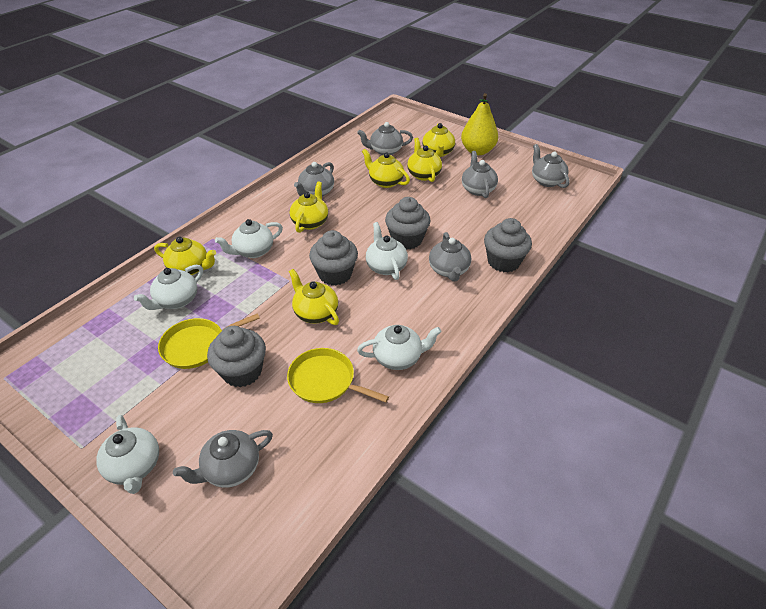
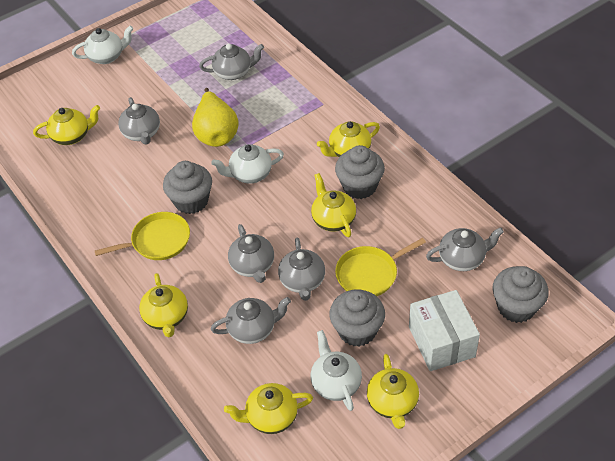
white box: 0 -> 1
white teapot: 5 -> 3

